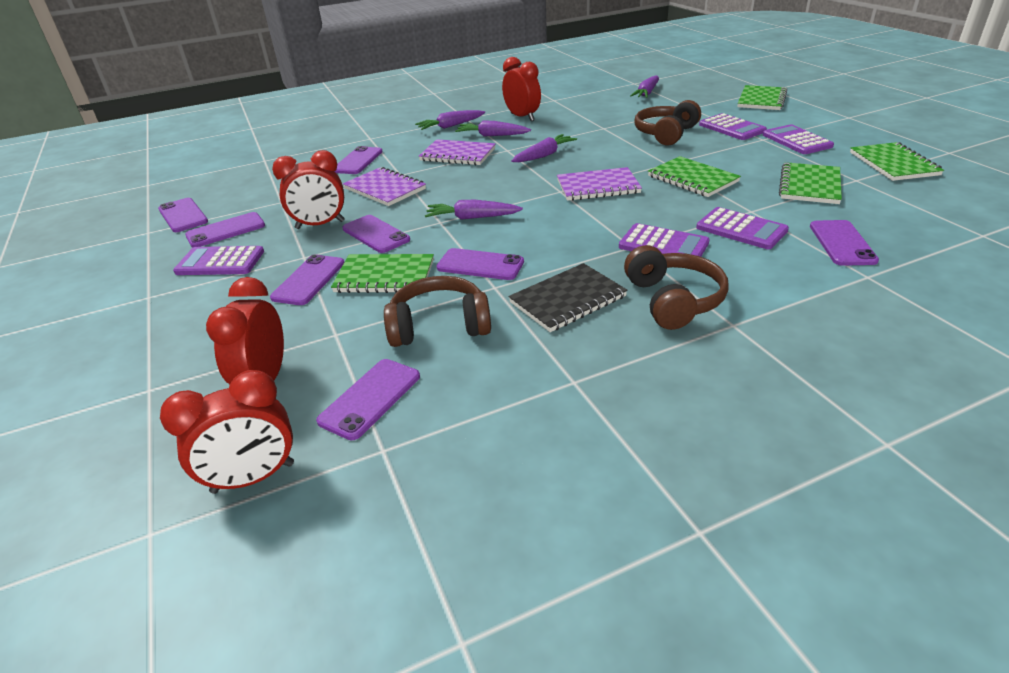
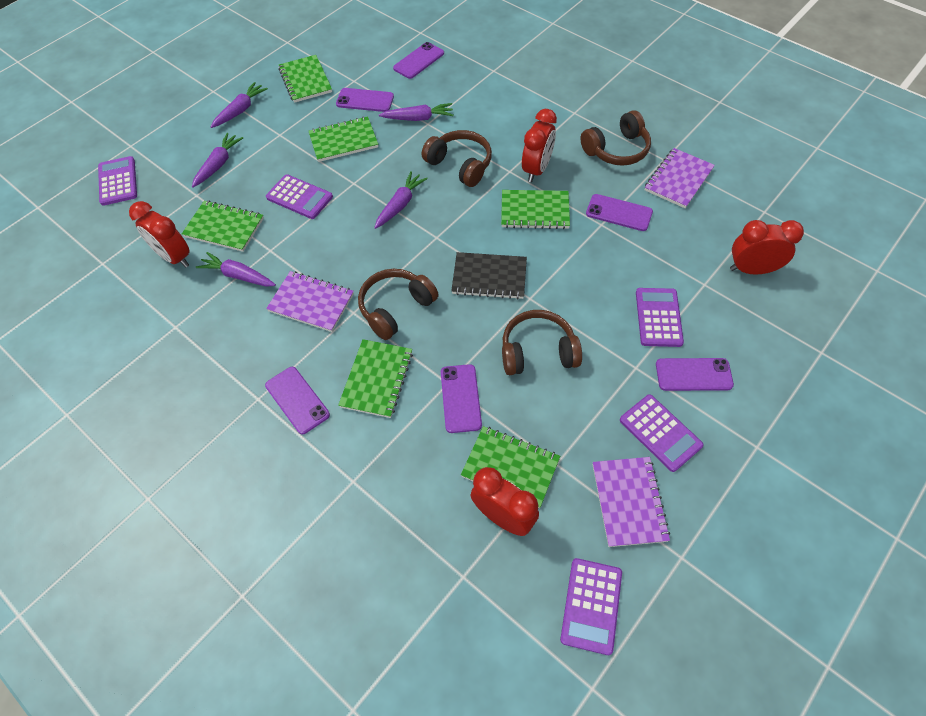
brown headphones: 3 -> 4
green notebook: 5 -> 6
purple phone: 8 -> 6

